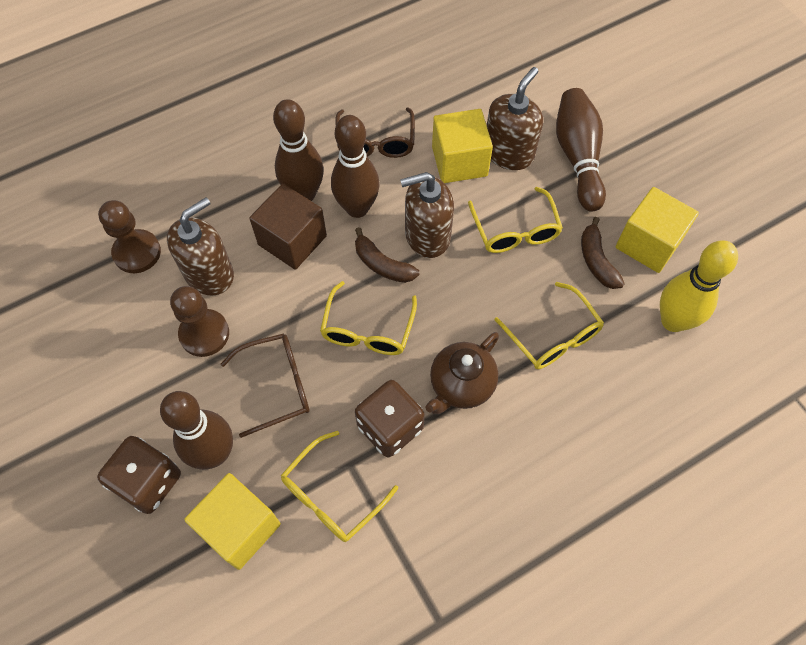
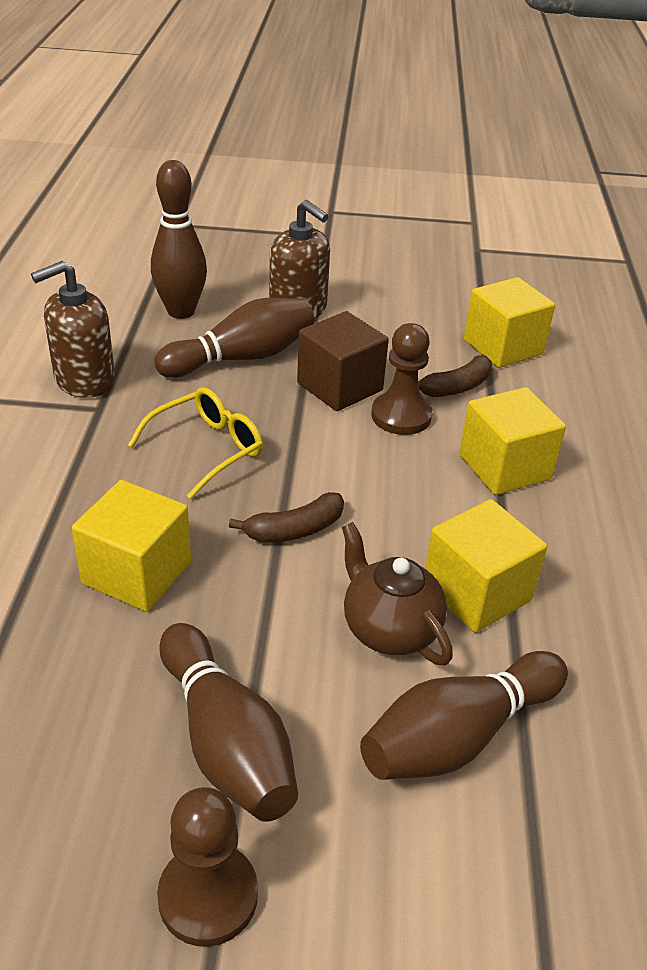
brown dice: 2 -> 0
brown glasses: 2 -> 0
brown soap dispenser: 3 -> 2
yellow bowling pin: 1 -> 0
yellow cube: 3 -> 4
yellow glasses: 4 -> 1

